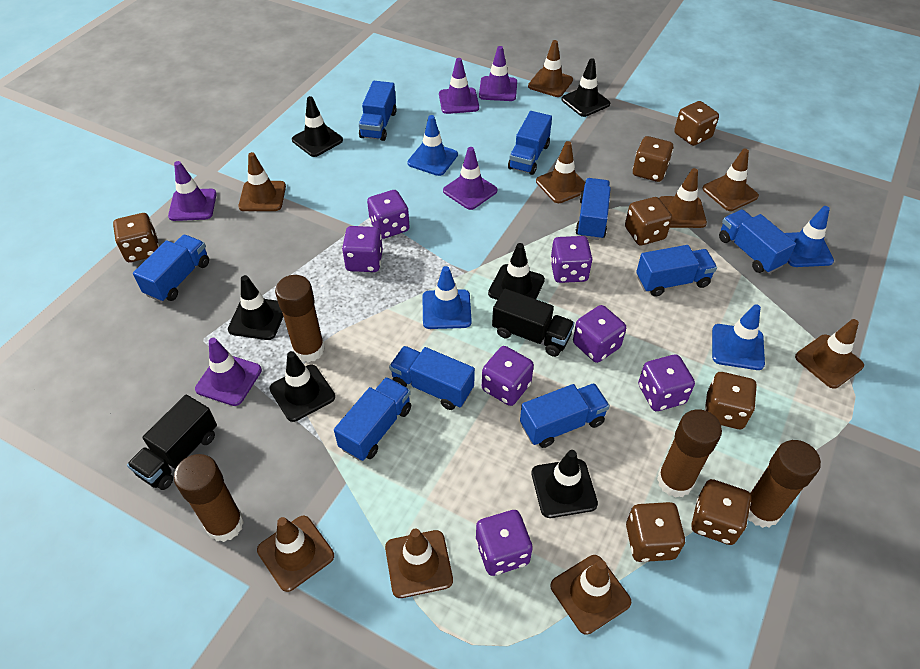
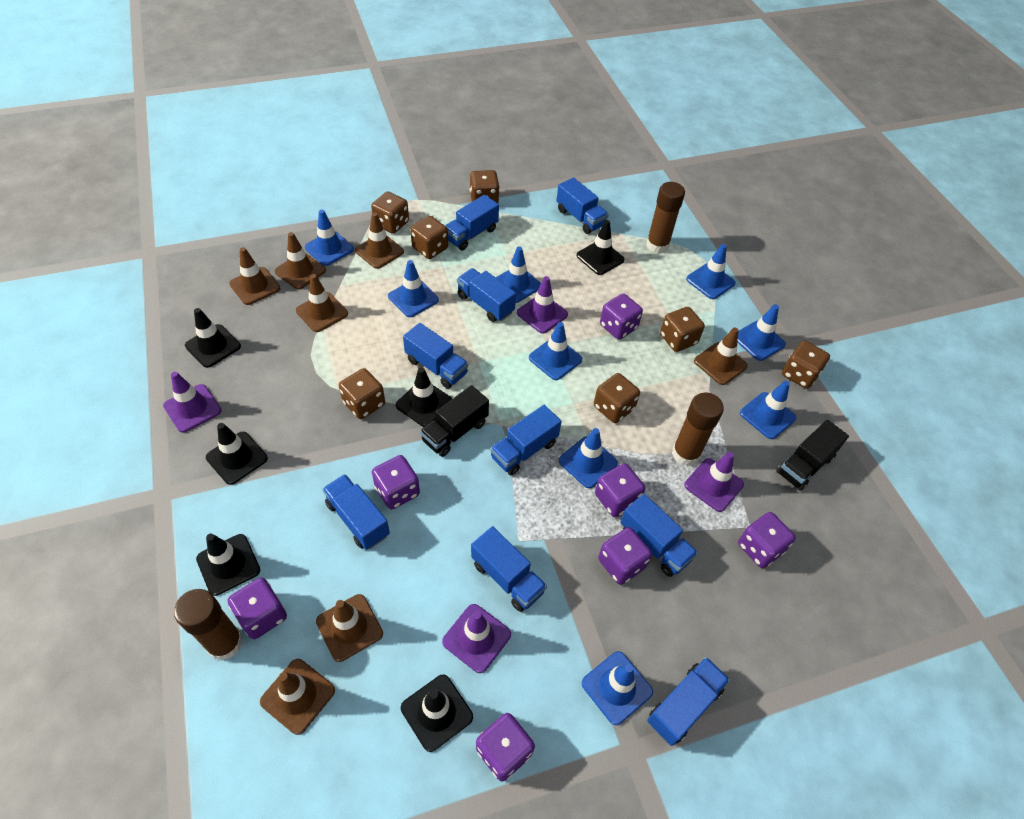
blue traffic cone: 4 -> 9
brown glue stick: 4 -> 3
brown traffic cone: 9 -> 7
purple traffic cone: 5 -> 4

